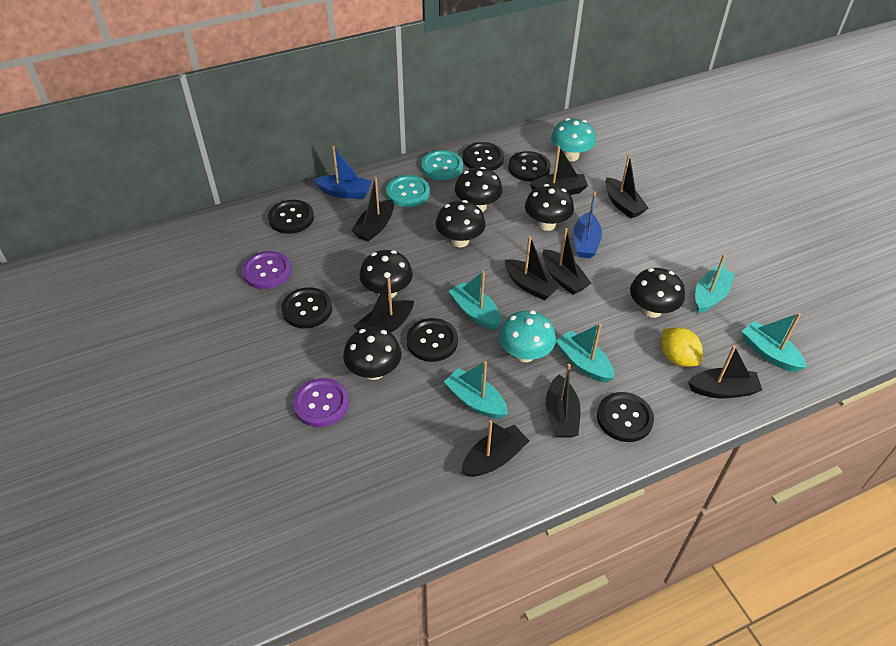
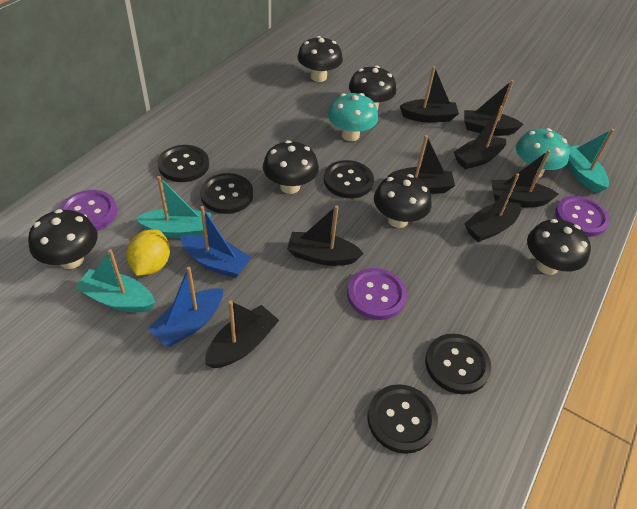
black boat: 9 -> 8
black button: 6 -> 5
purple button: 2 -> 3
turquoise boat: 5 -> 3
turquoise button: 2 -> 0

